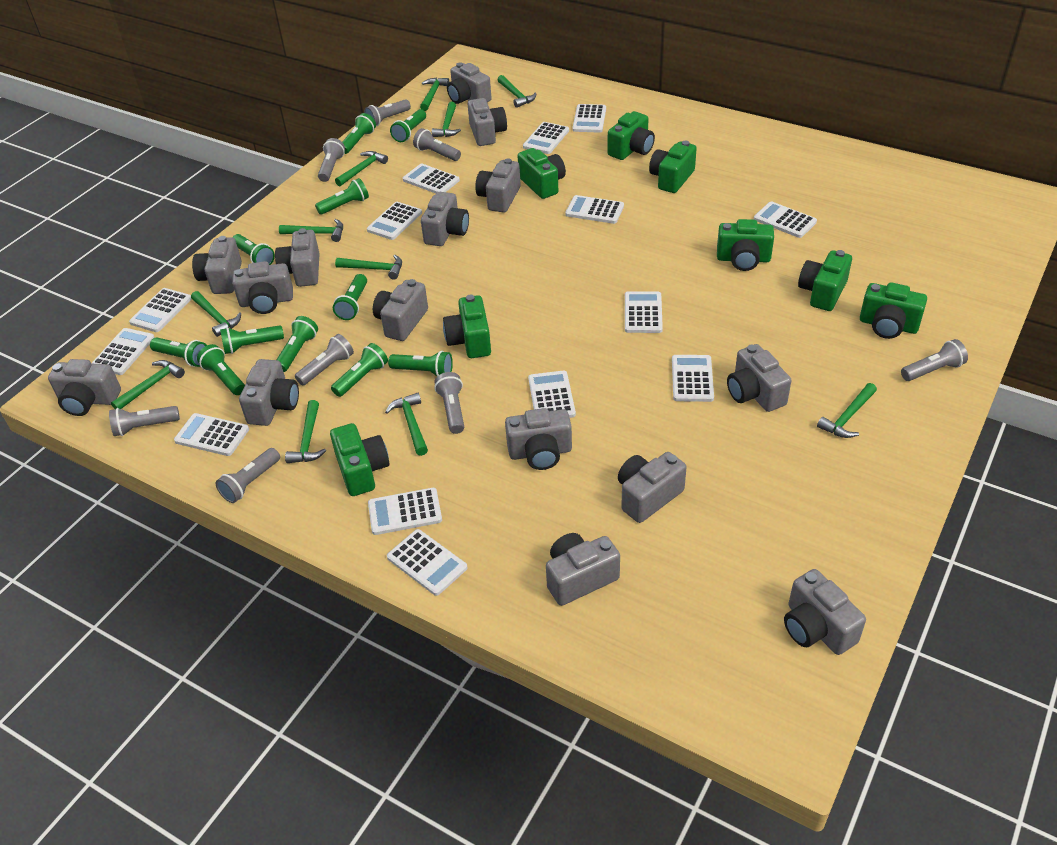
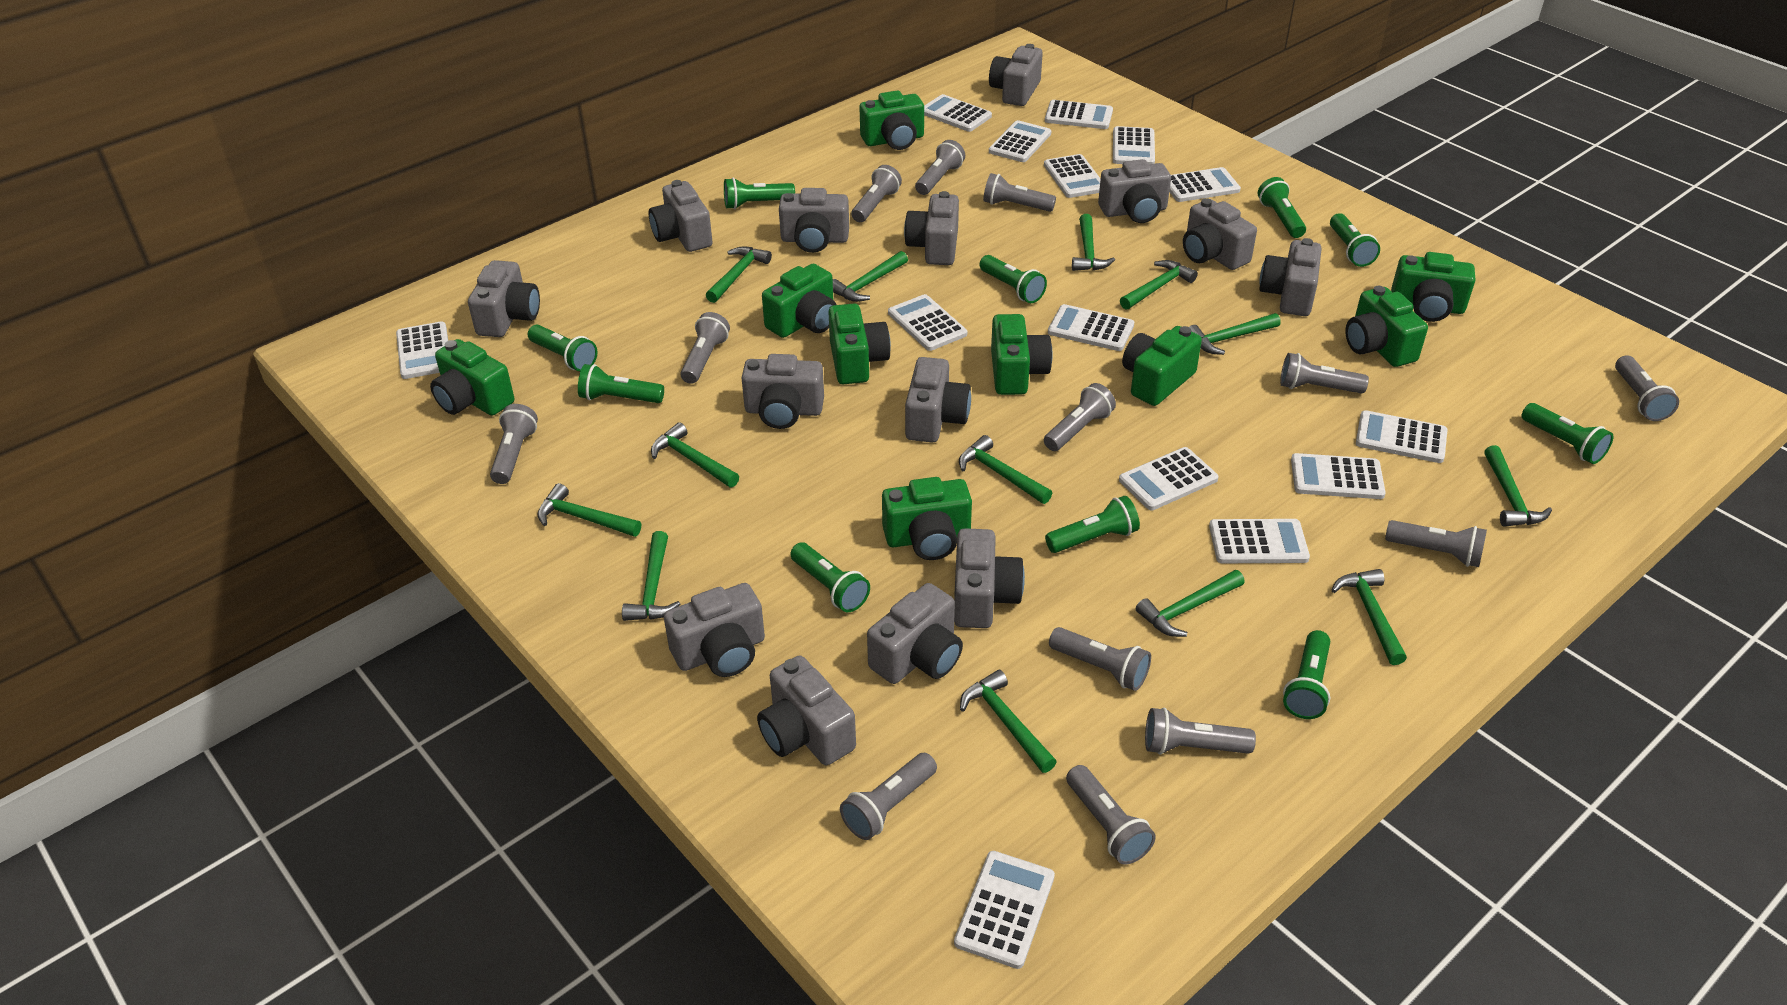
green camera: 8 -> 9
green flashlight: 11 -> 10
green hammer: 11 -> 13
grey camera: 15 -> 14
grey flashlight: 8 -> 13

